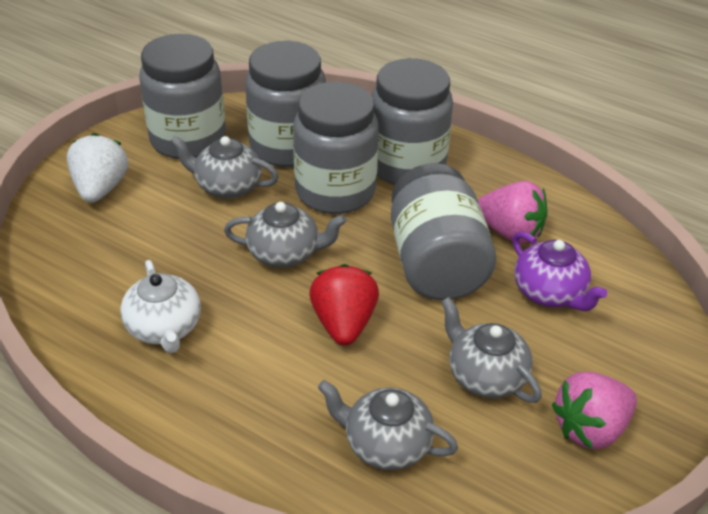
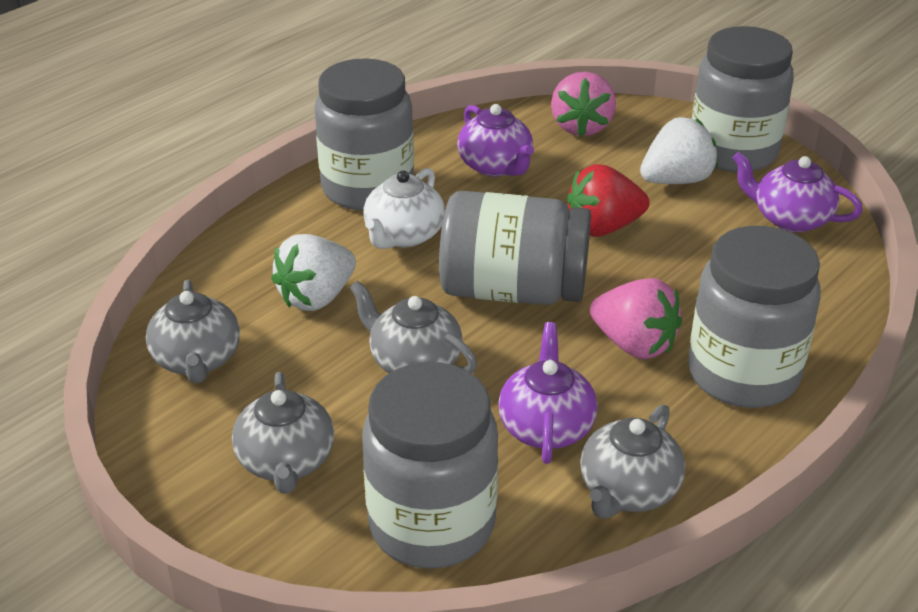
purple teapot: 1 -> 3
white strawberry: 1 -> 2

